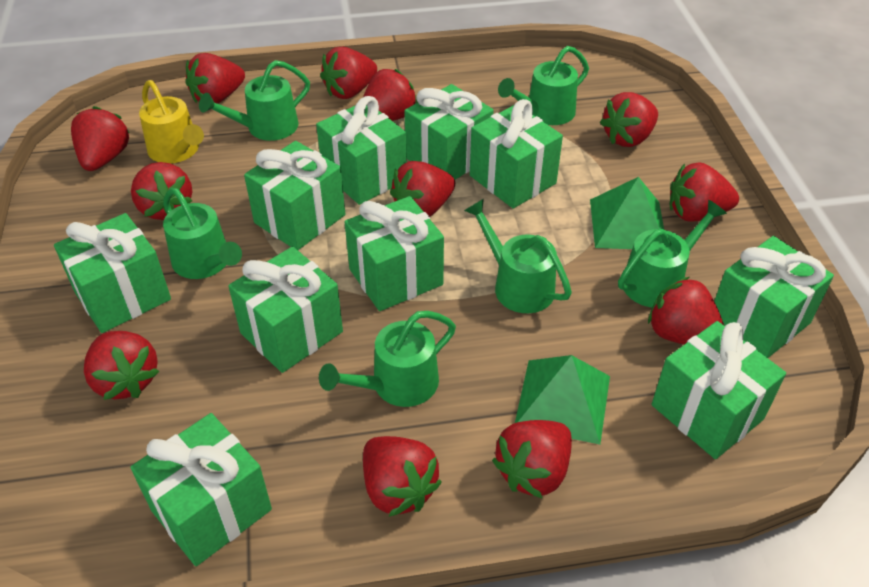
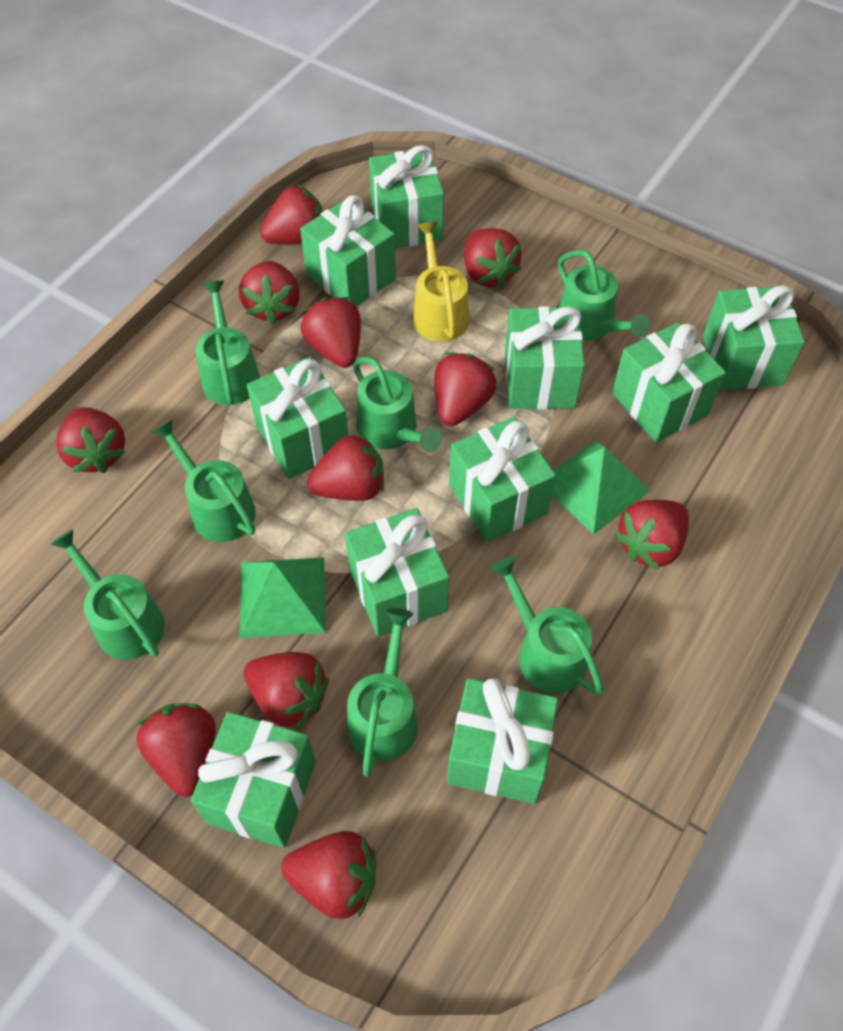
green watering can: 6 -> 7
red strawberry: 12 -> 11

